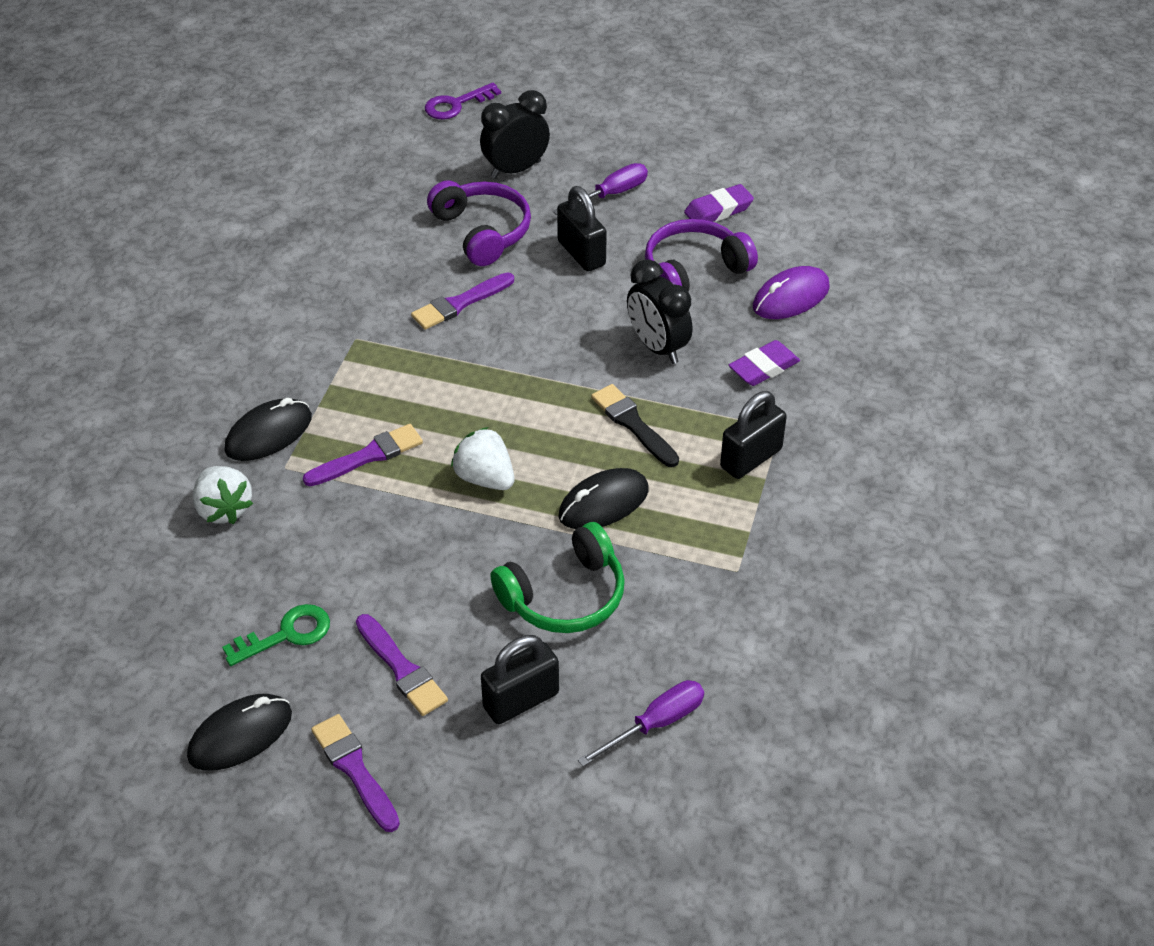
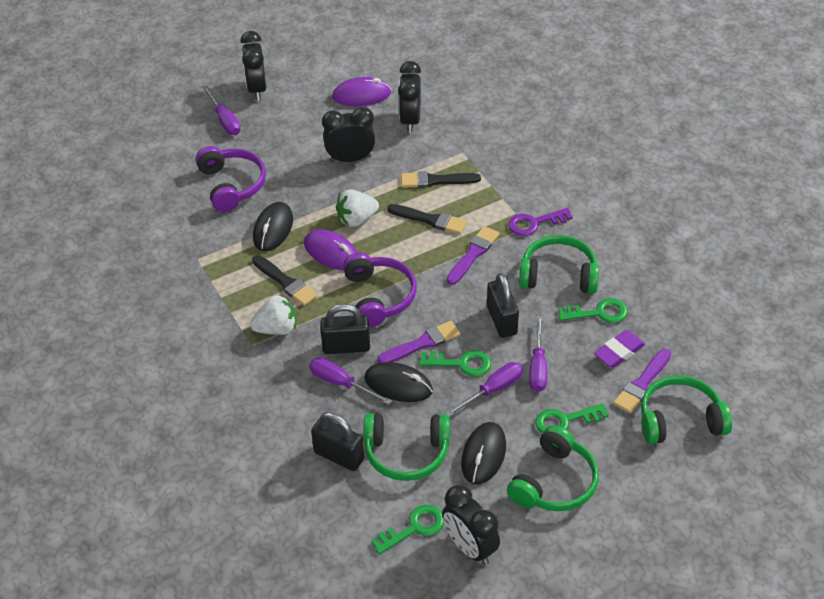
black brush: 1 -> 3
black clock: 2 -> 4
green headphones: 1 -> 4
green key: 1 -> 4
purple brush: 4 -> 3
purple eraser: 2 -> 1
purple mouse: 1 -> 2
purple screwdriver: 2 -> 4

